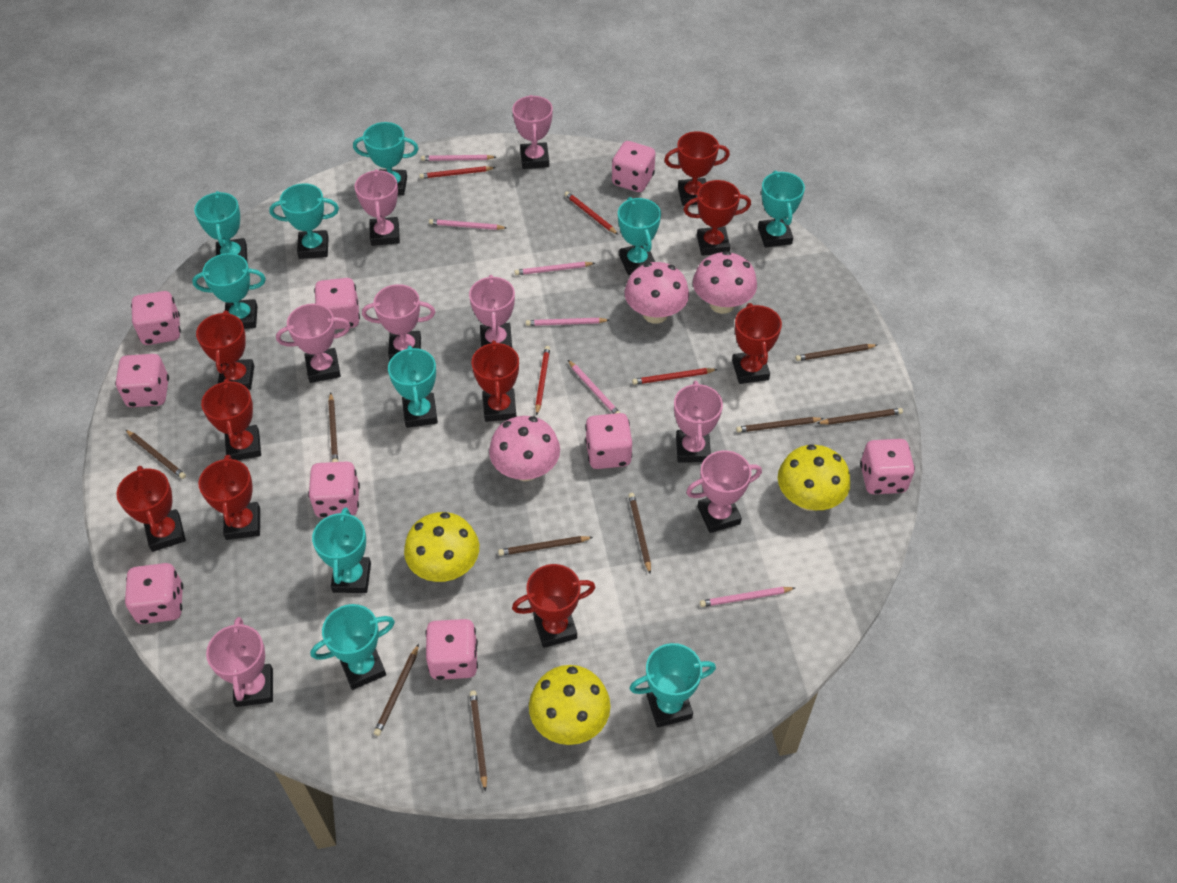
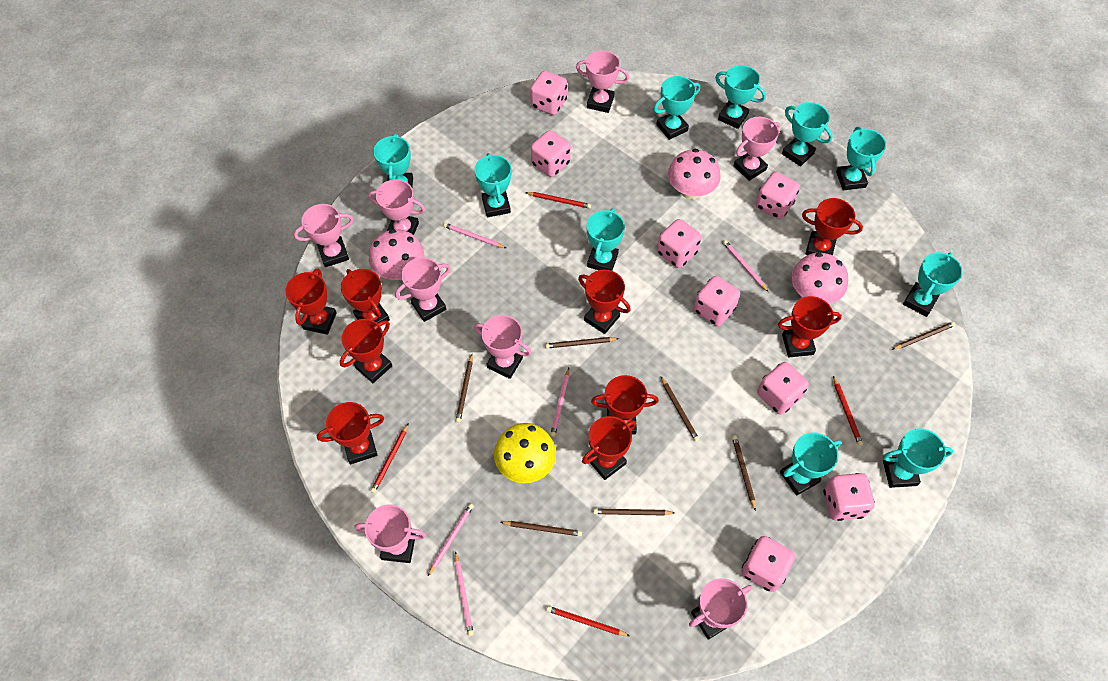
brown pencil: 9 -> 7
pink dice: 9 -> 8
pink pencil: 6 -> 5
yellow mushroom: 3 -> 1

